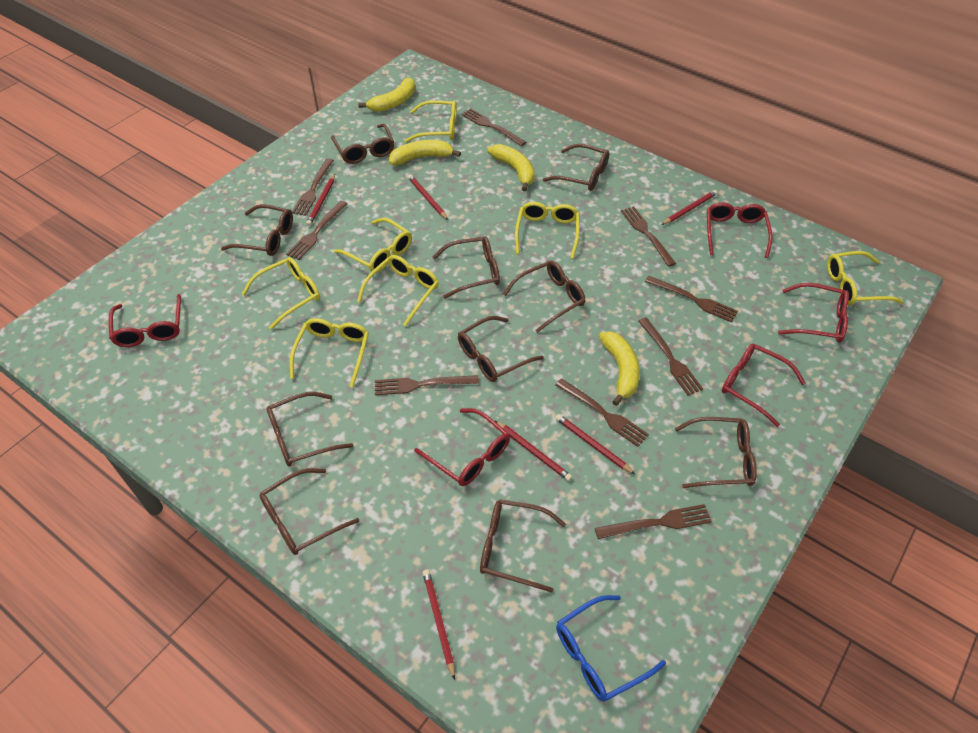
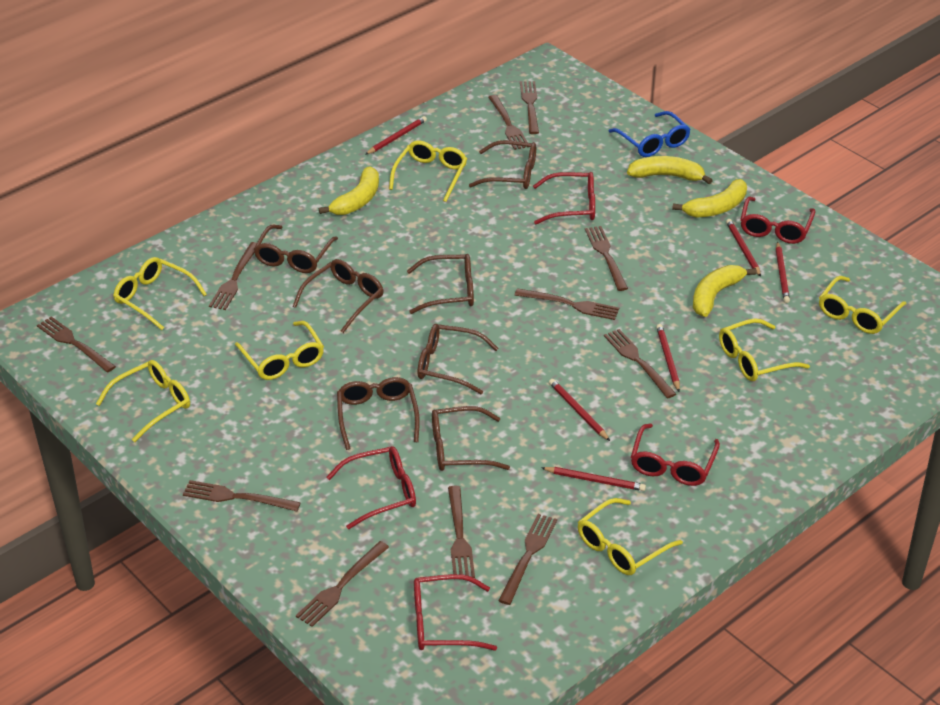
brown fork: 9 -> 11
brown glasses: 10 -> 7

